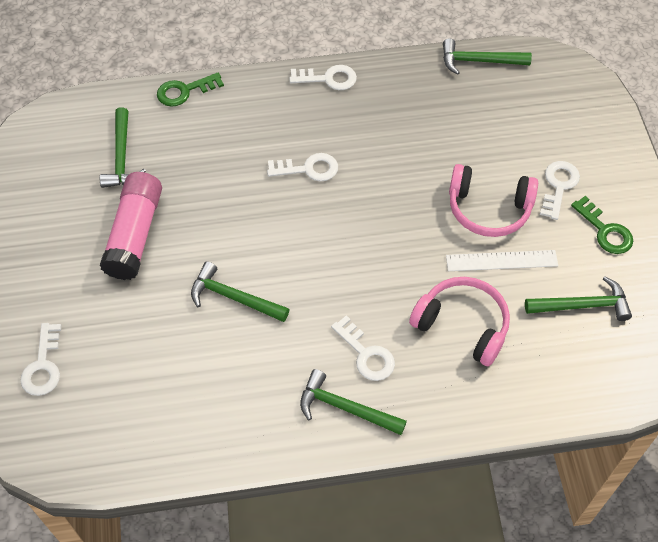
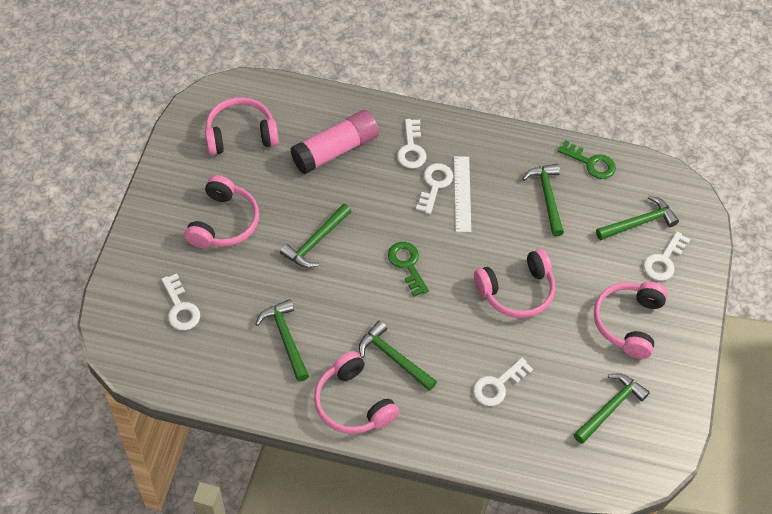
green hammer: 5 -> 6
pink headphones: 2 -> 5

